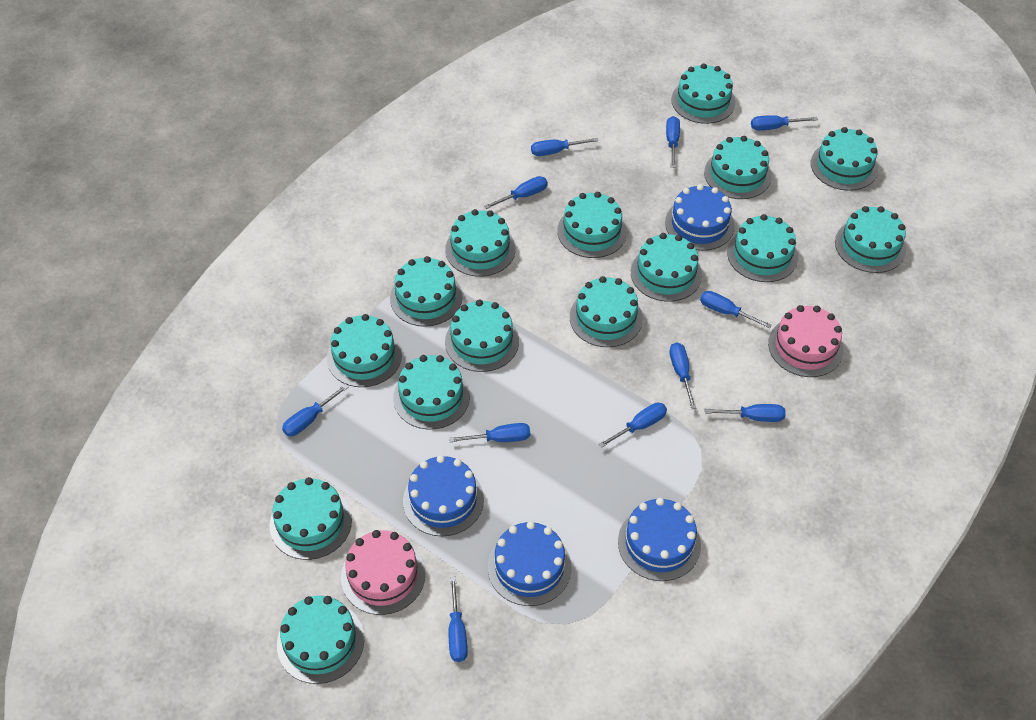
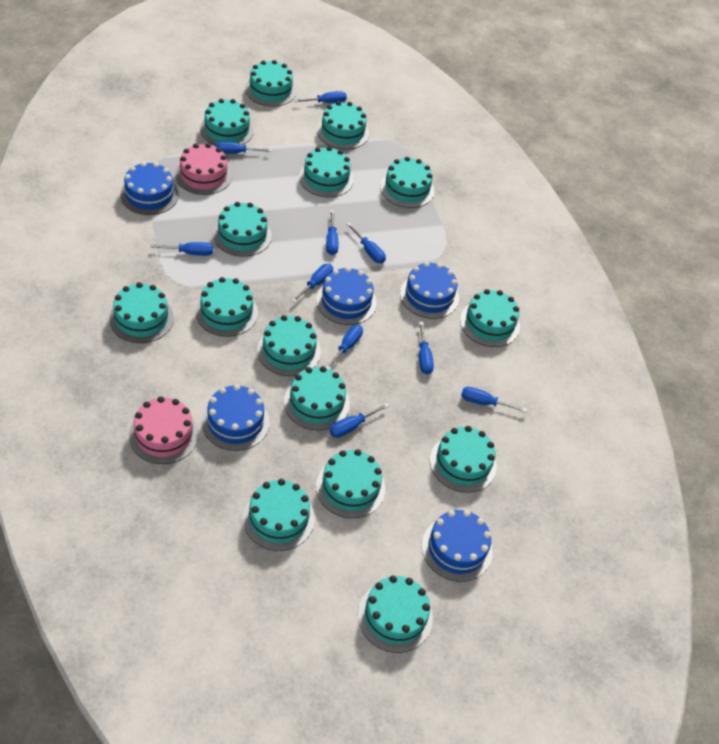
blue cake: 4 -> 5
blue screwdriver: 11 -> 10

